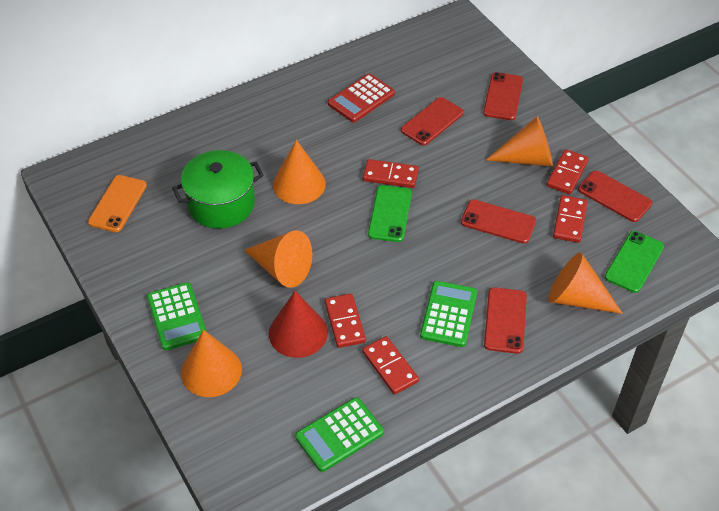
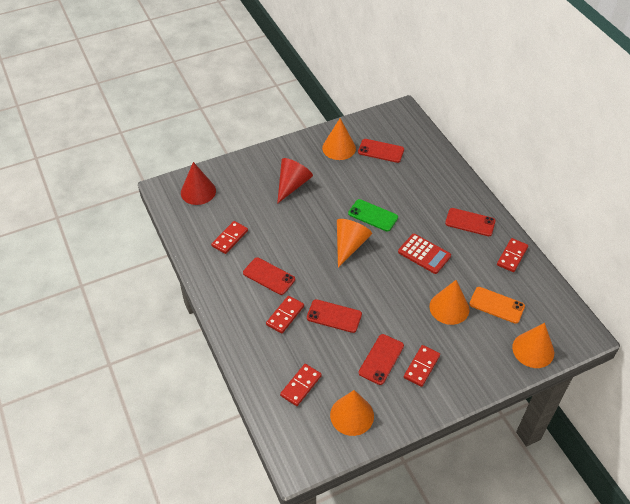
green calculator: 3 -> 0
green phone: 2 -> 1
green pot: 1 -> 0
red cone: 1 -> 2

